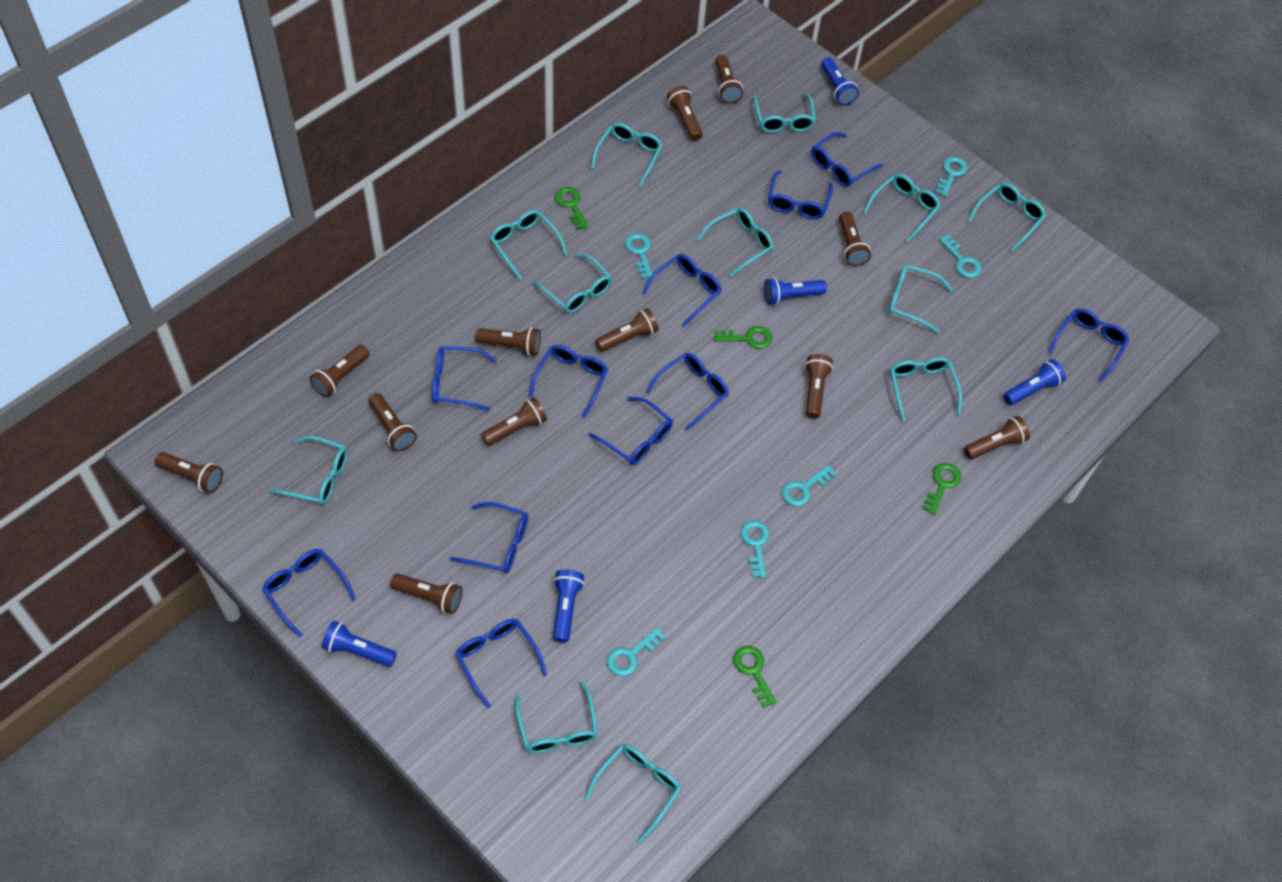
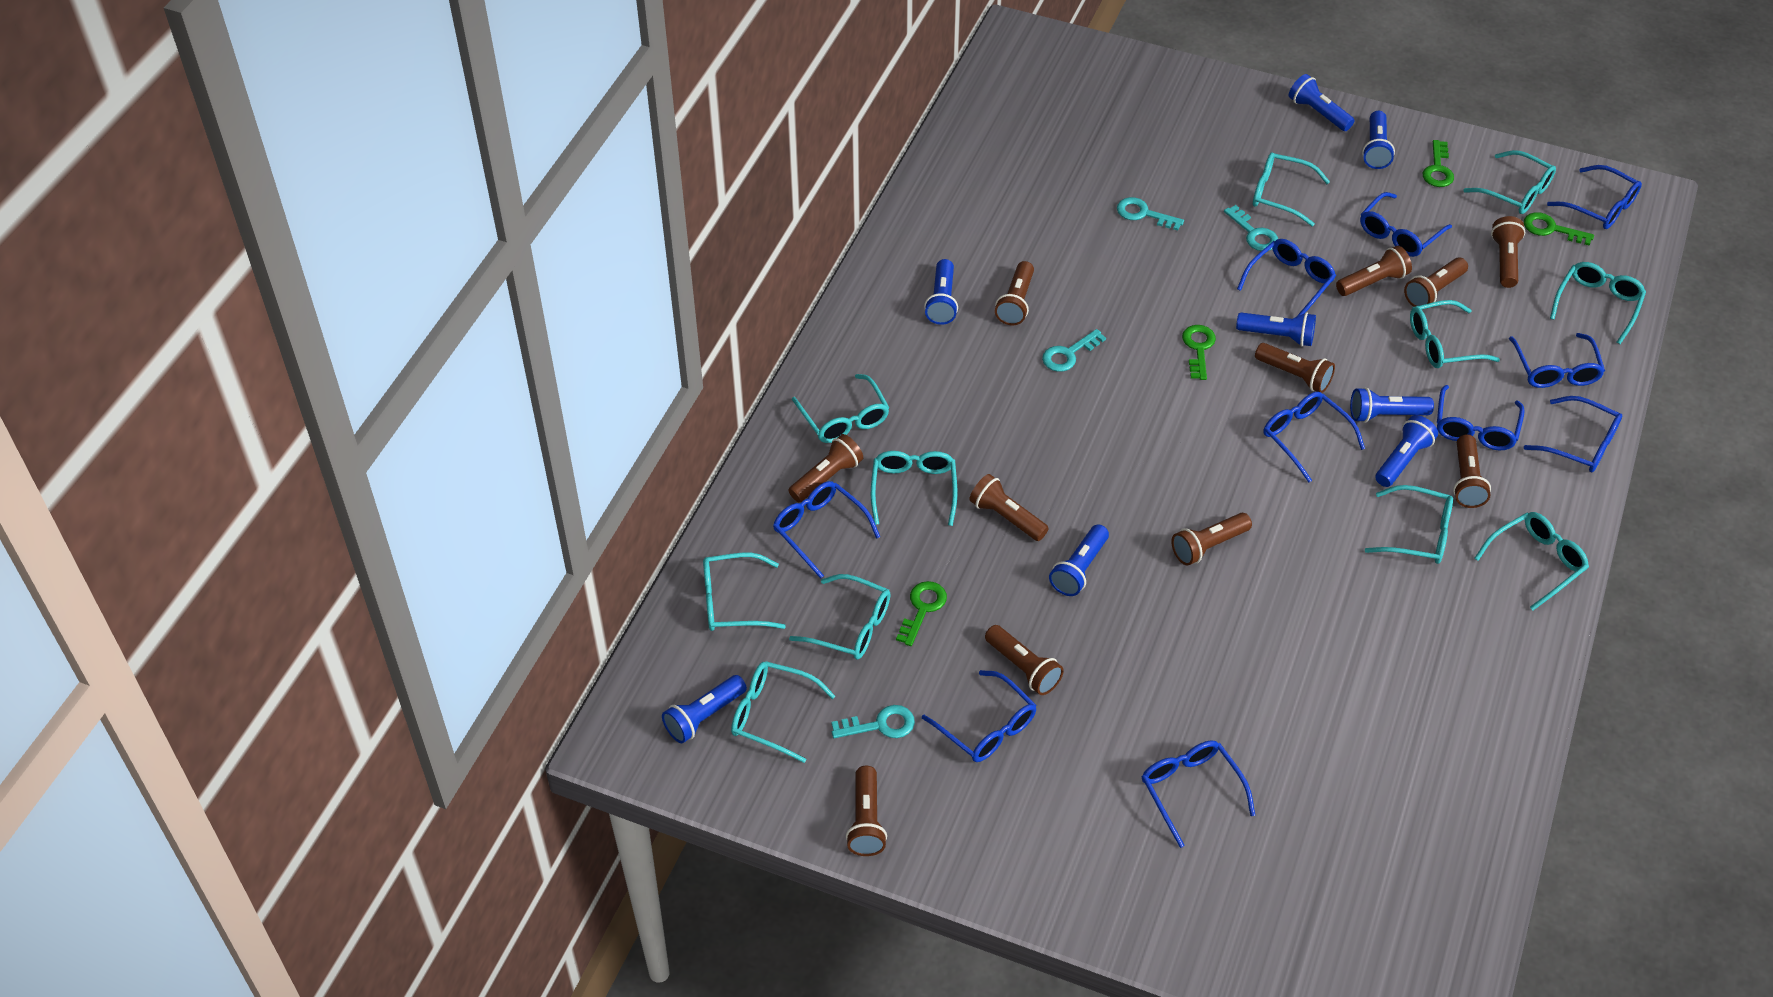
blue flashlight: 5 -> 8
blue glasses: 11 -> 10
brown flashlight: 12 -> 11
turquoise glasses: 12 -> 11
turquoise key: 6 -> 4

